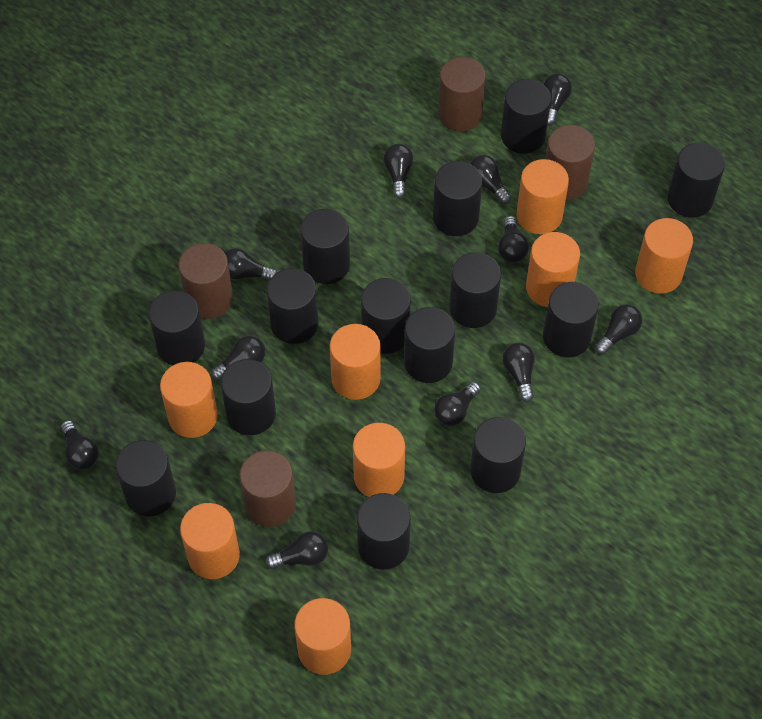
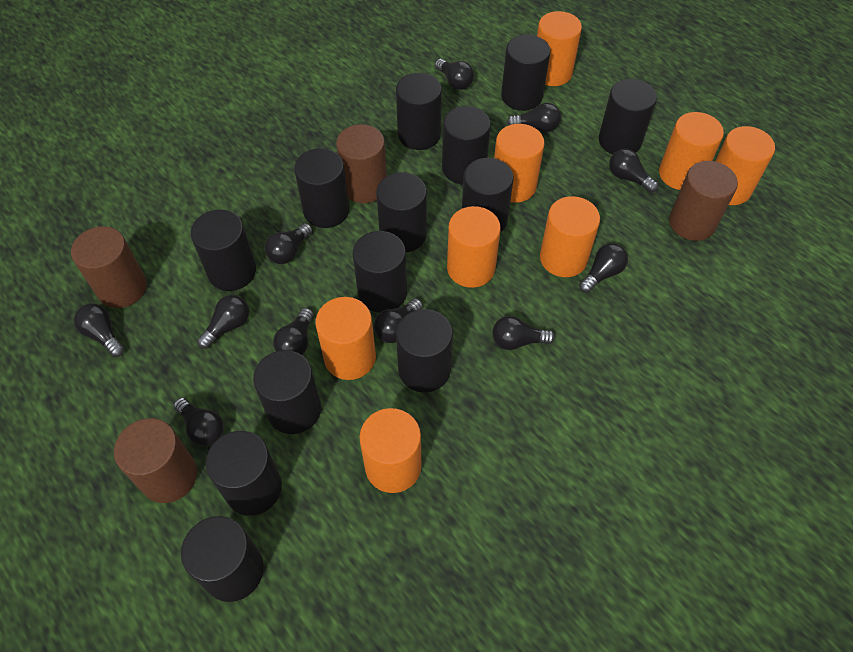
black cylinder: 14 -> 13

